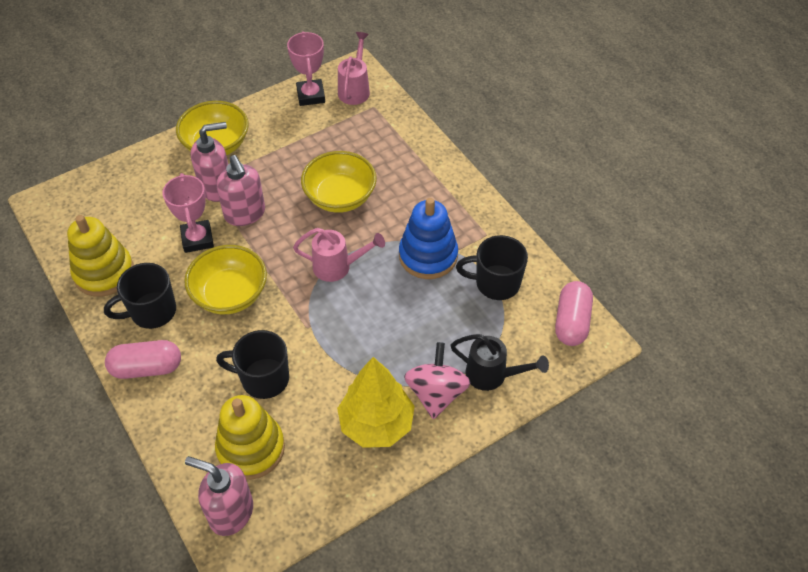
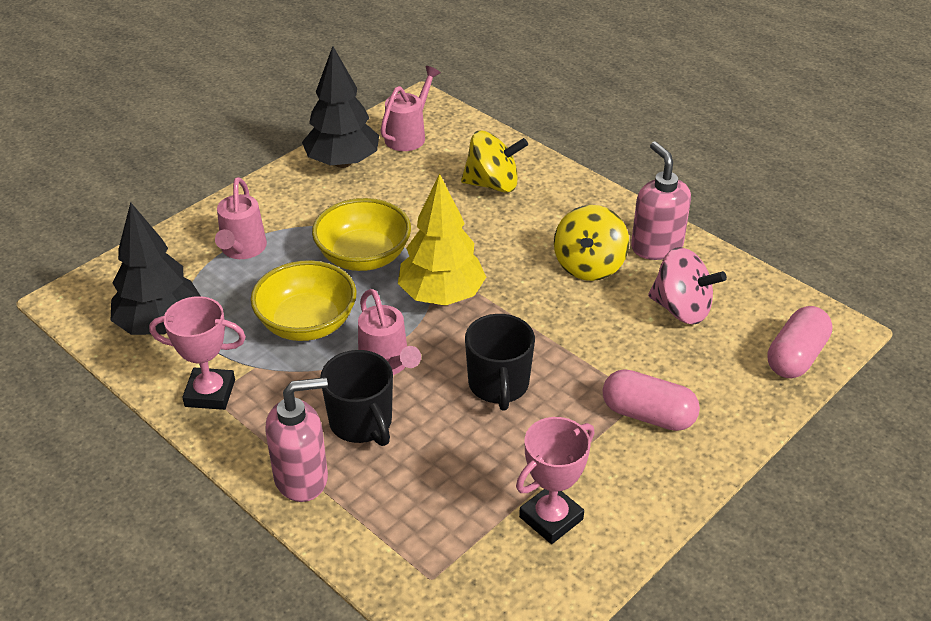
black mug: 3 -> 2
black tree: 0 -> 2
black watering can: 1 -> 0
blue stacking toy: 1 -> 0
pink soap dispenser: 3 -> 2
pink watering can: 2 -> 3
yellow bowl: 3 -> 2
yellow spinning top: 0 -> 2
yellow stacking toy: 2 -> 0

